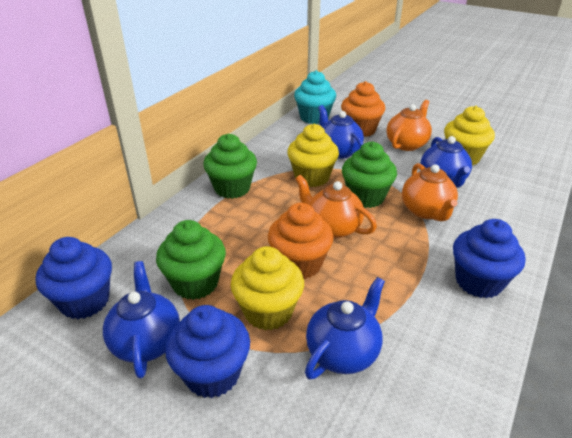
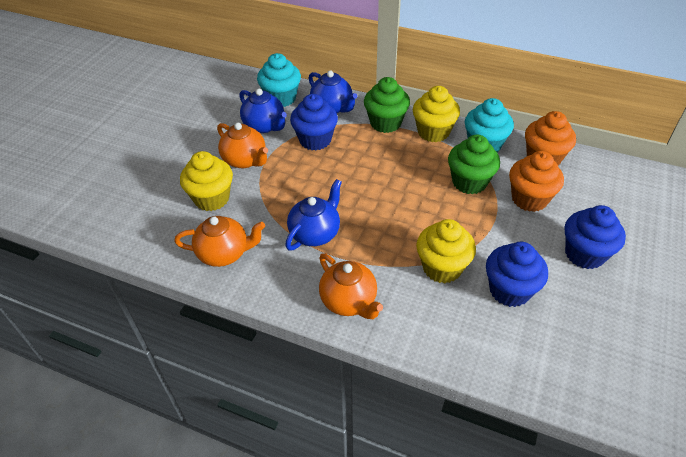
blue teapot: 4 -> 3
green cupcake: 3 -> 2
turquoise cupcake: 1 -> 2

